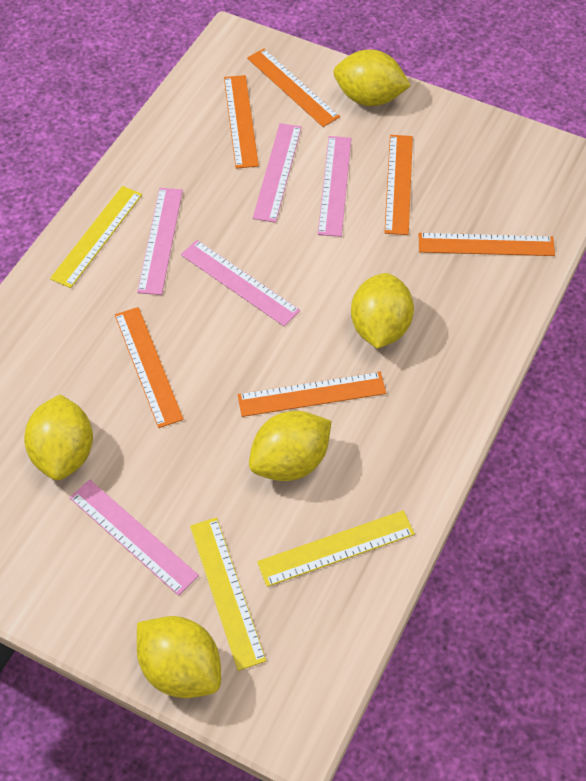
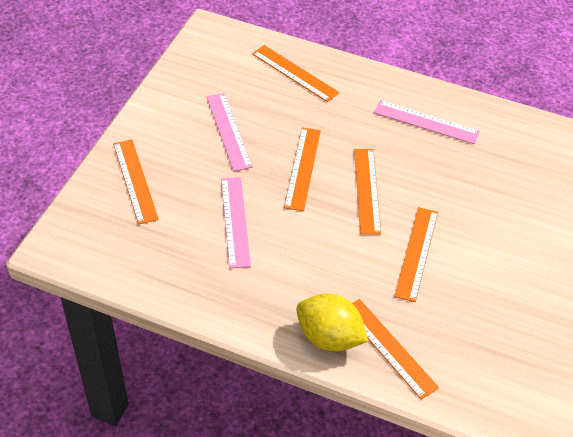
pink ruler: 5 -> 3
yellow lemon: 5 -> 1
yellow ruler: 3 -> 0

